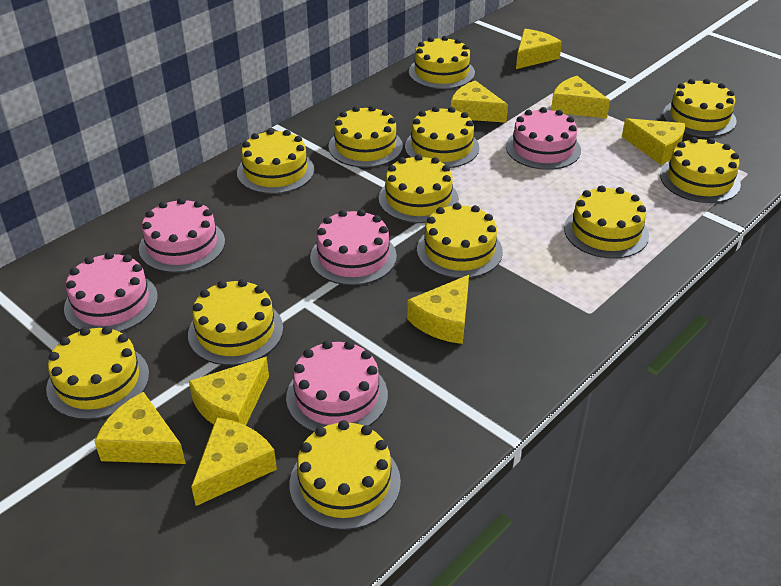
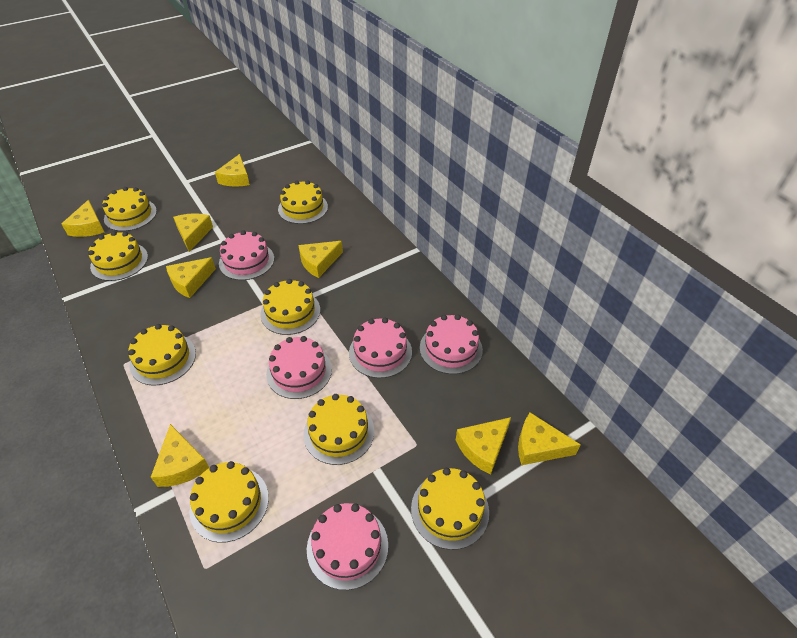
yellow cake: 12 -> 8

